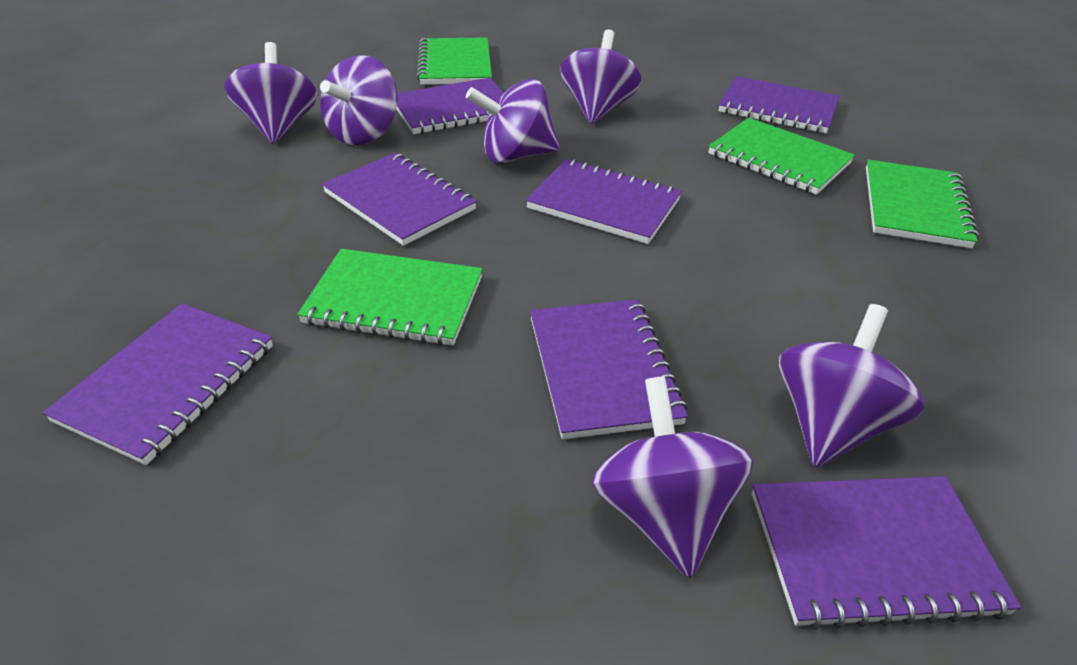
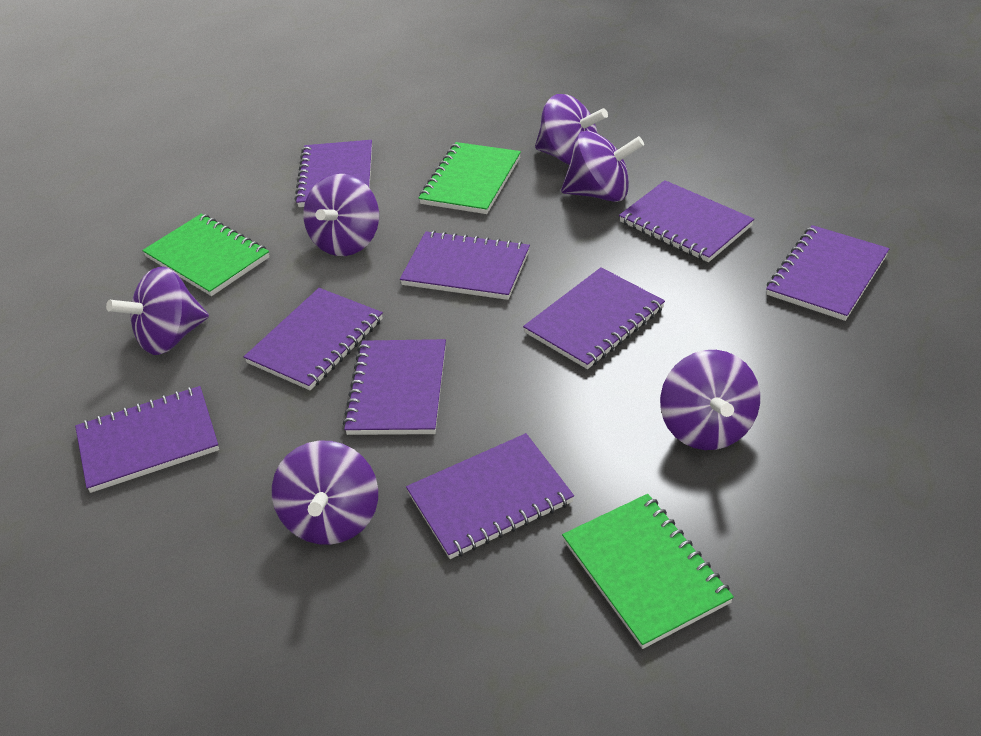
green notebook: 4 -> 3
purple notebook: 7 -> 9

